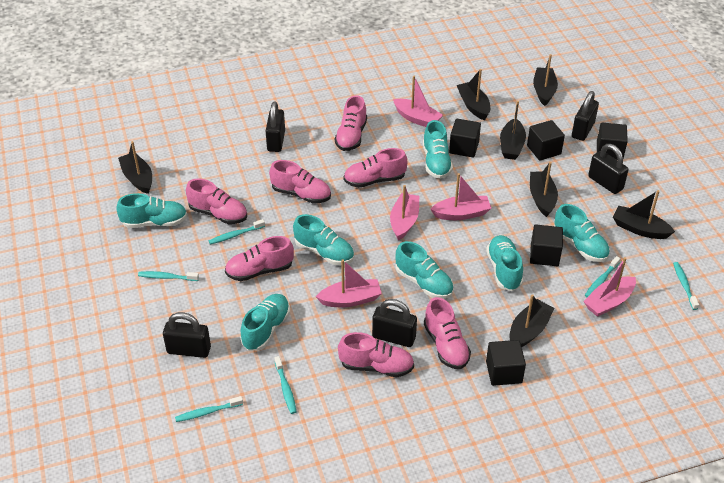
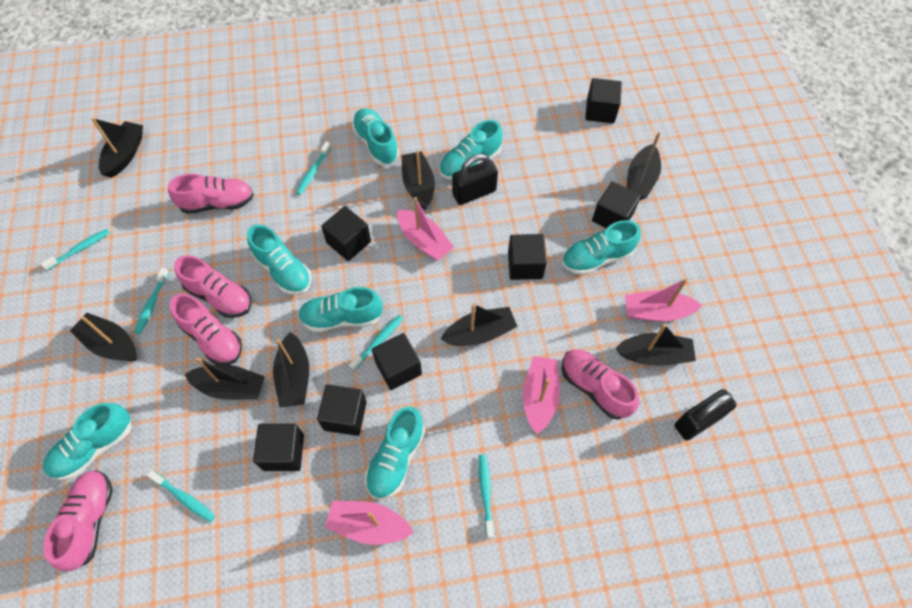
black boat: 7 -> 8
black cube: 5 -> 7
black padlock: 5 -> 2
pink boat: 5 -> 4
pink shoe: 7 -> 5

